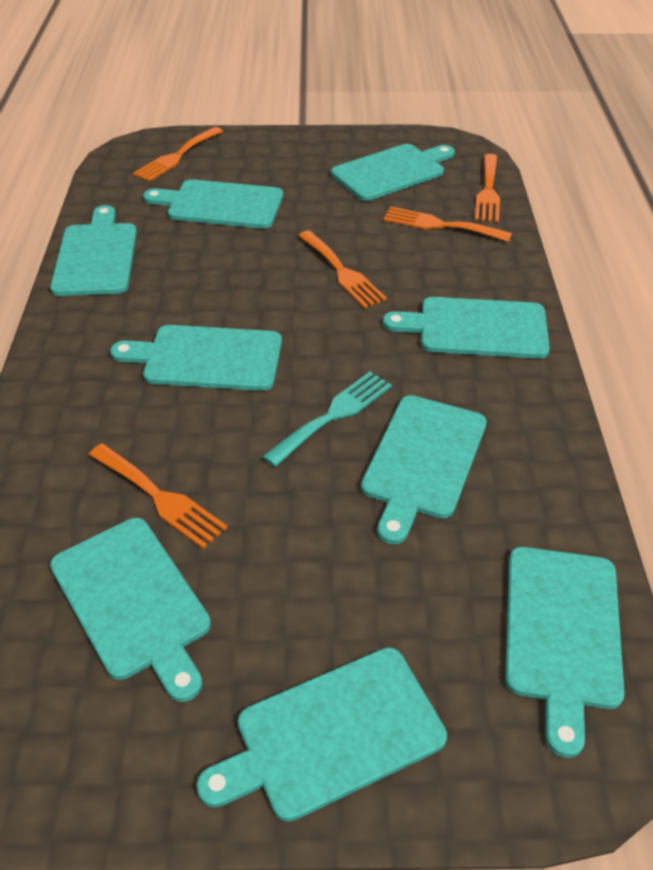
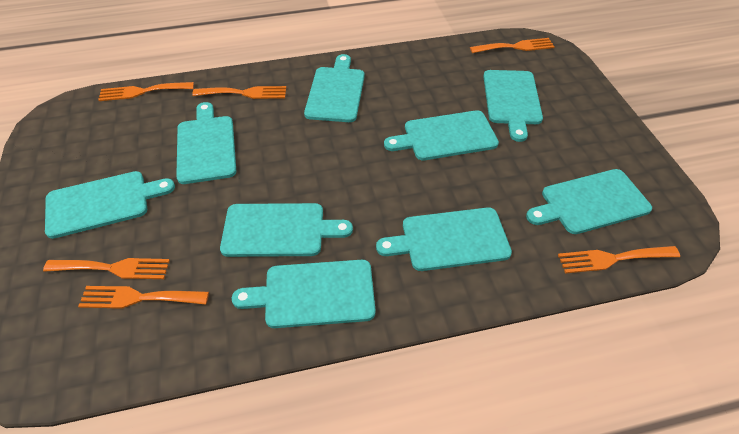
orange fork: 5 -> 6
turquoise fork: 1 -> 0

